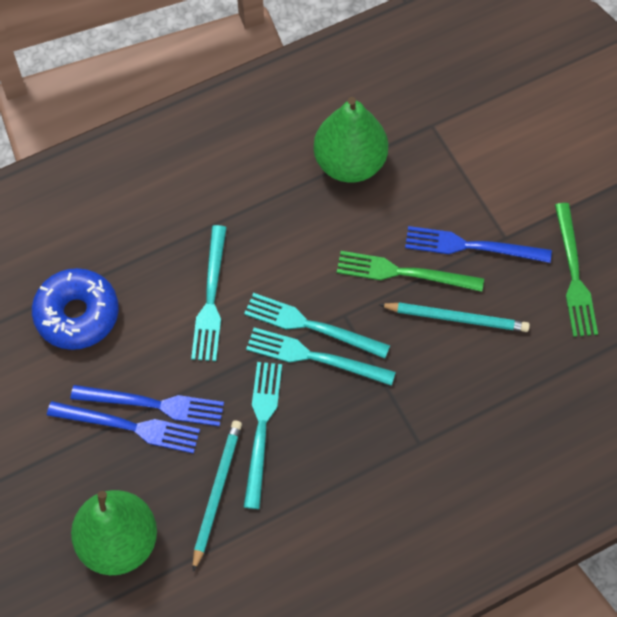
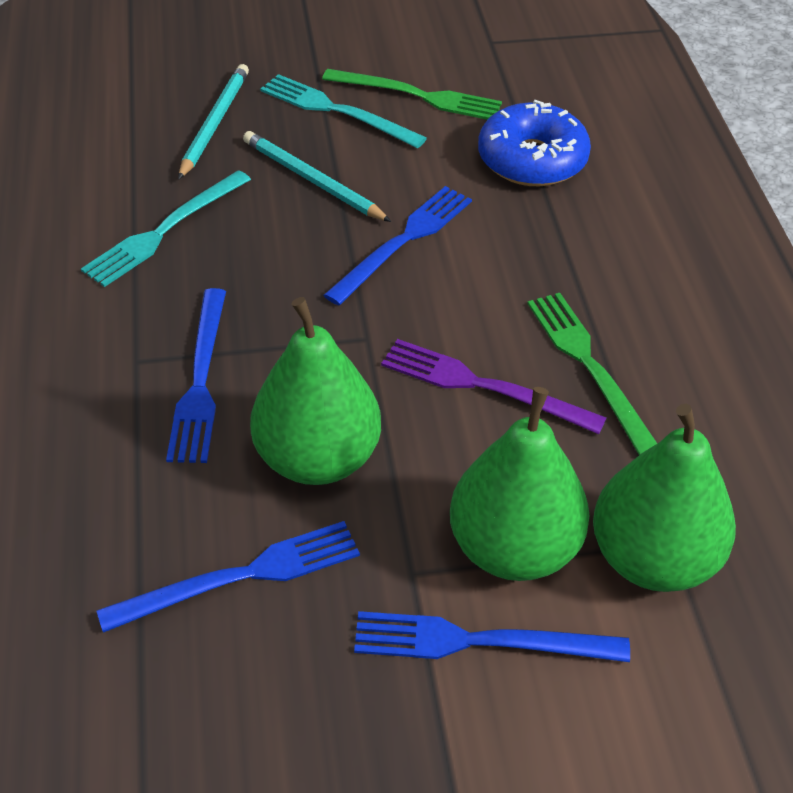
blue fork: 3 -> 4
green pear: 2 -> 3
purple fork: 0 -> 1
turquoise fork: 4 -> 2

